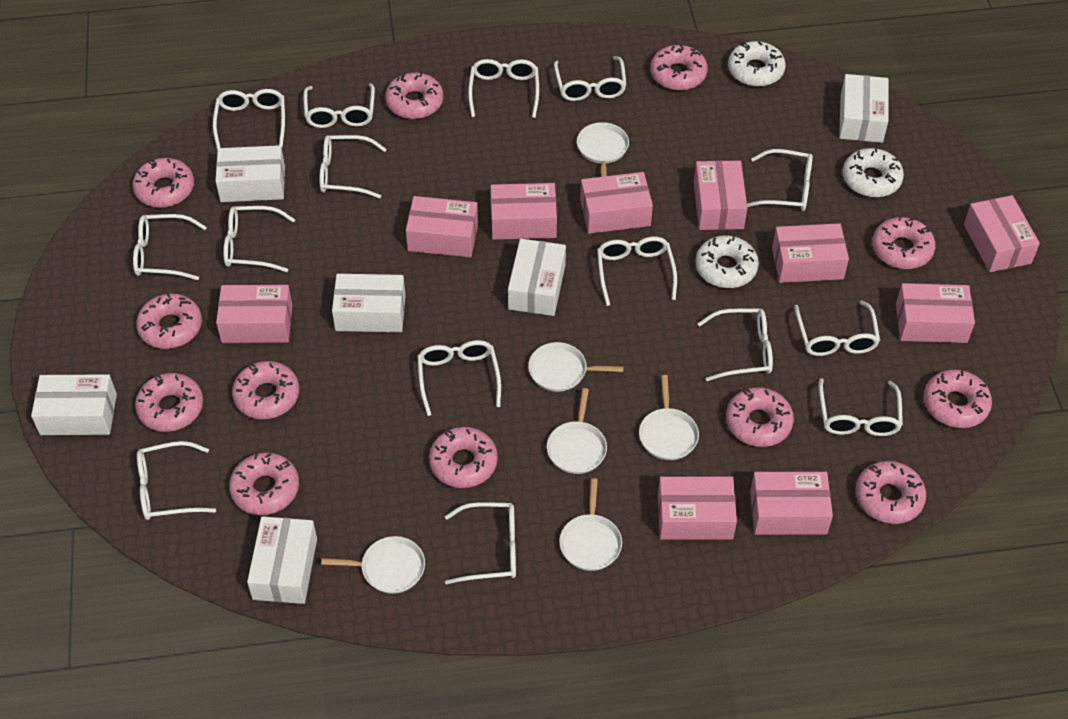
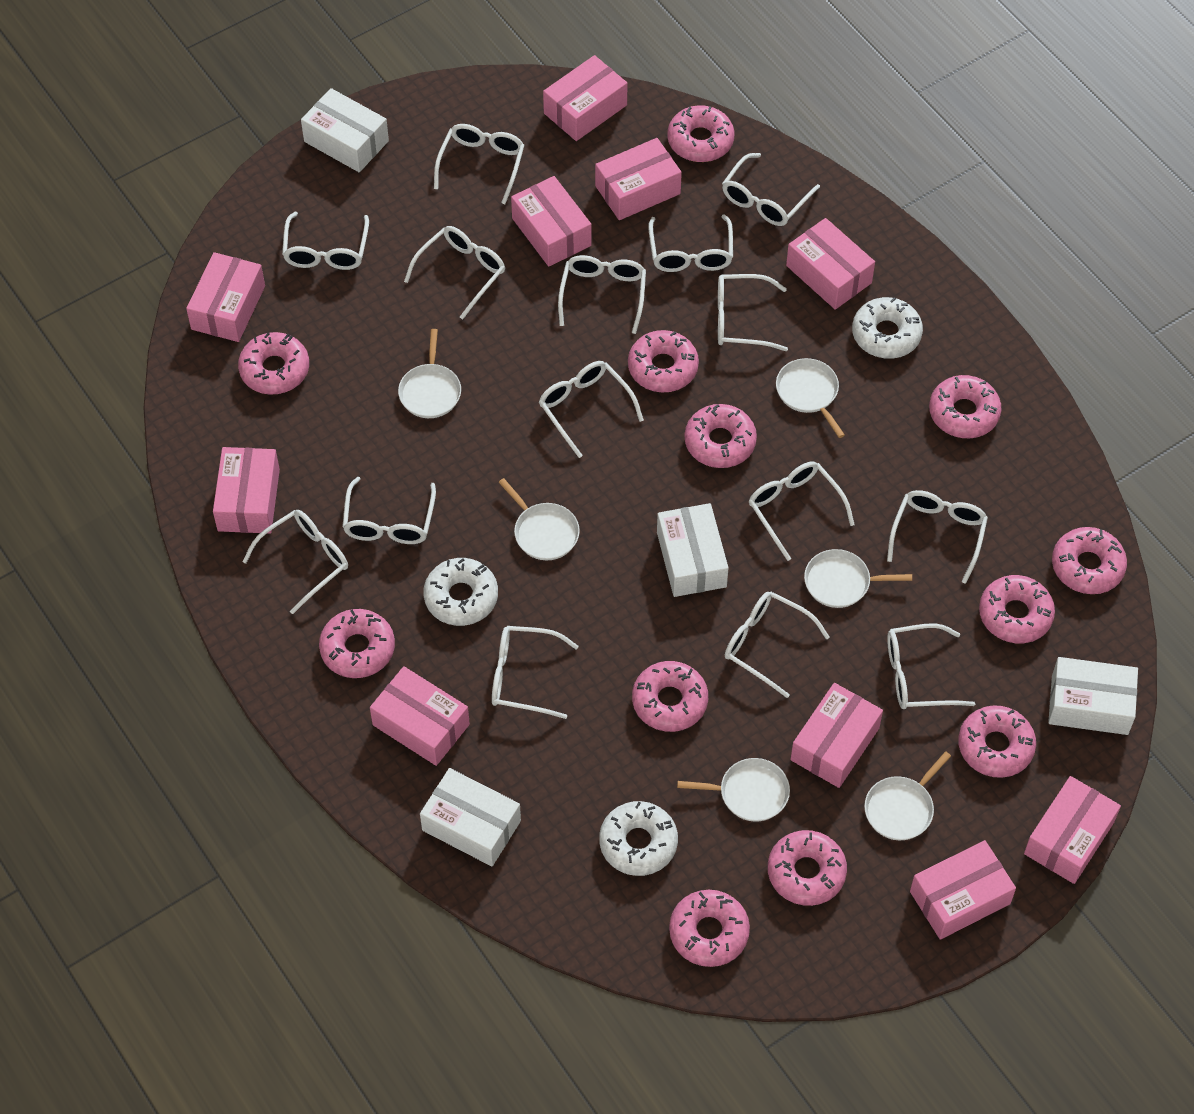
white box: 6 -> 4

